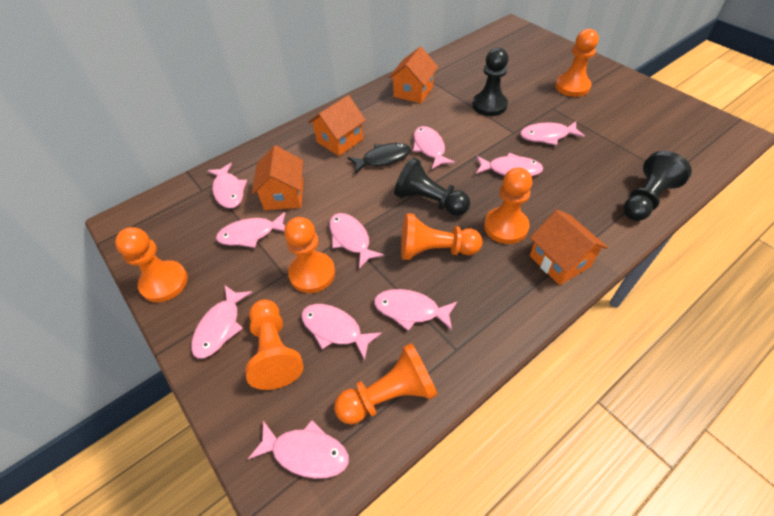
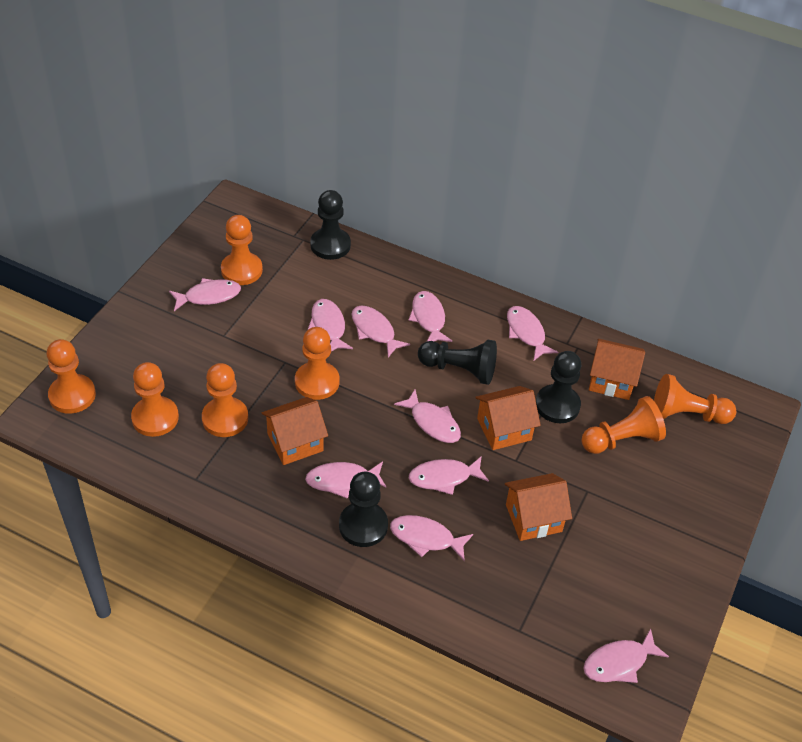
black fish: 1 -> 0
black pawn: 3 -> 4

